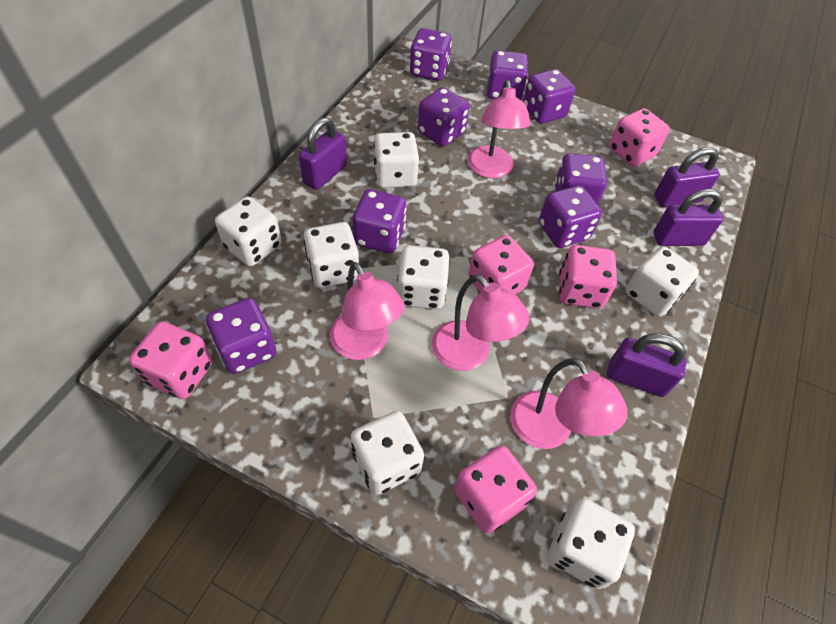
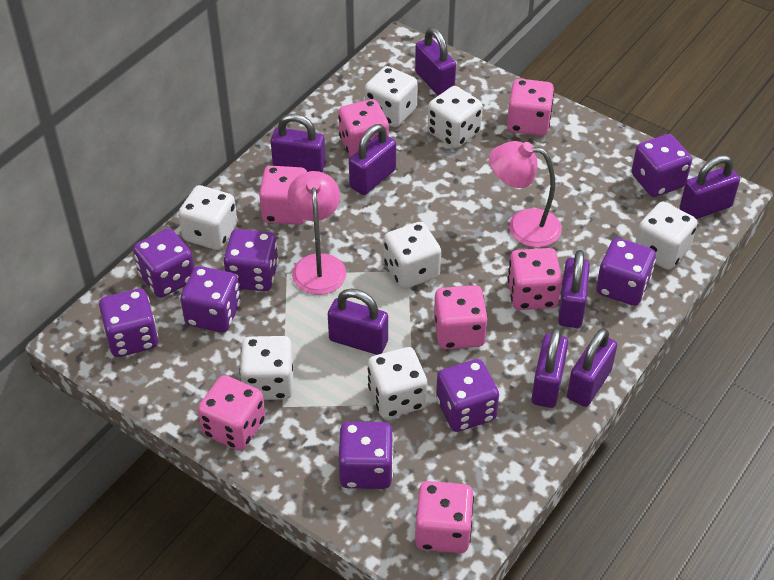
pink dice: 5 -> 7
pink lamp: 4 -> 2
purple padlock: 4 -> 8

